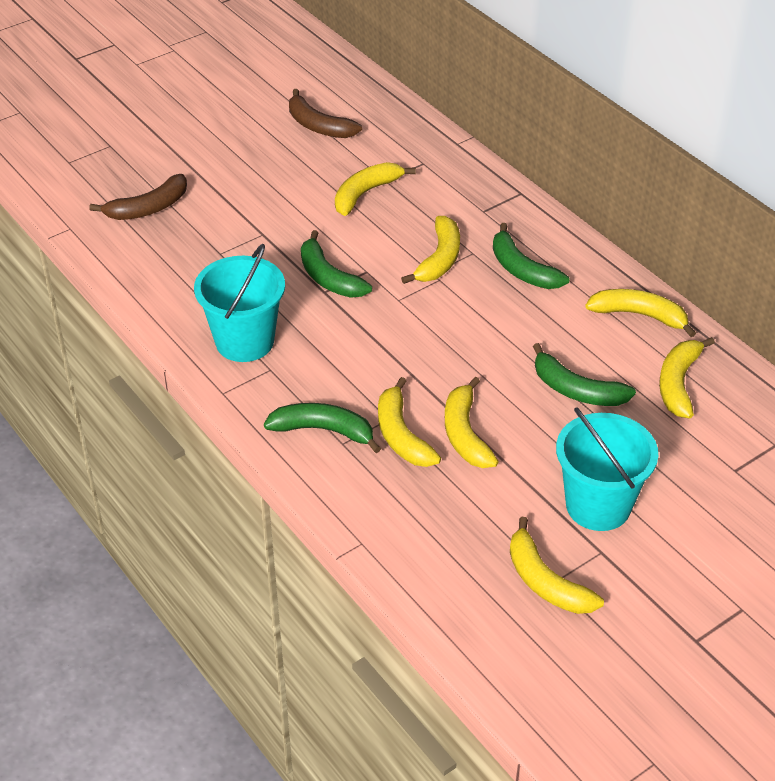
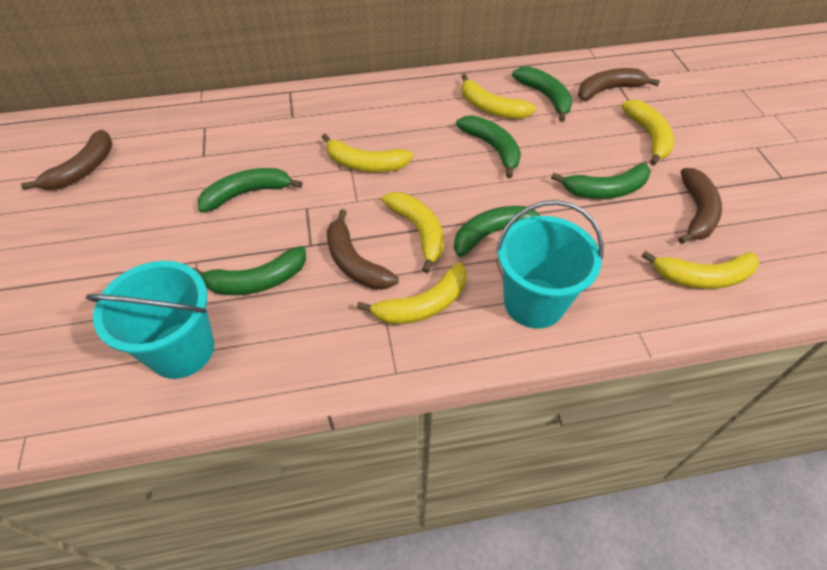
brown banana: 2 -> 4
green banana: 4 -> 6
yellow banana: 7 -> 6

